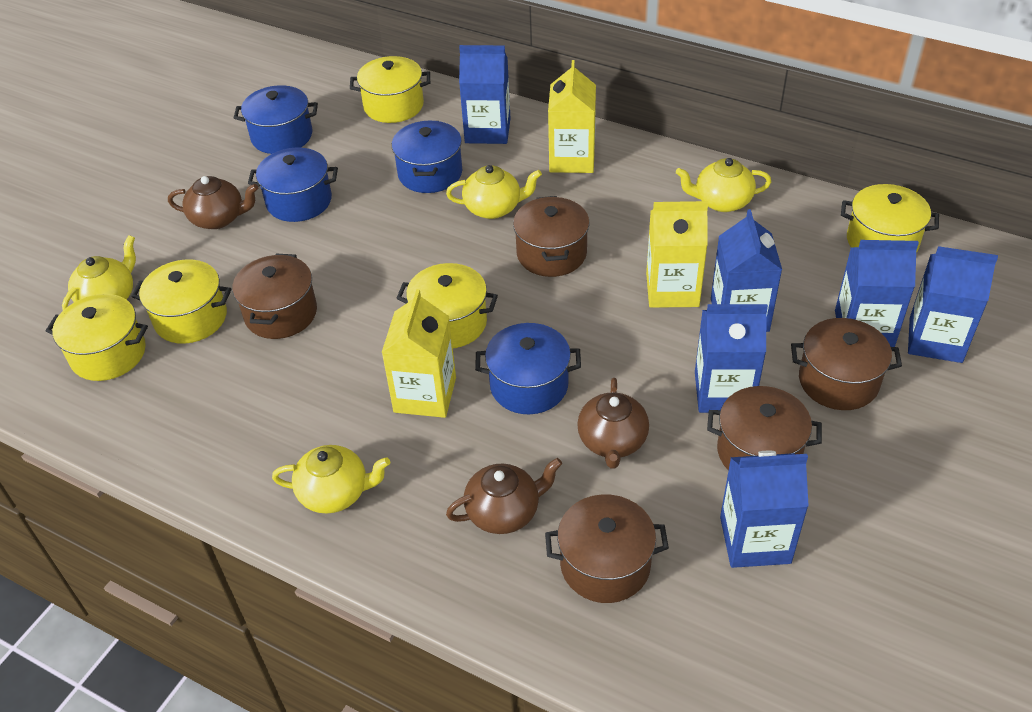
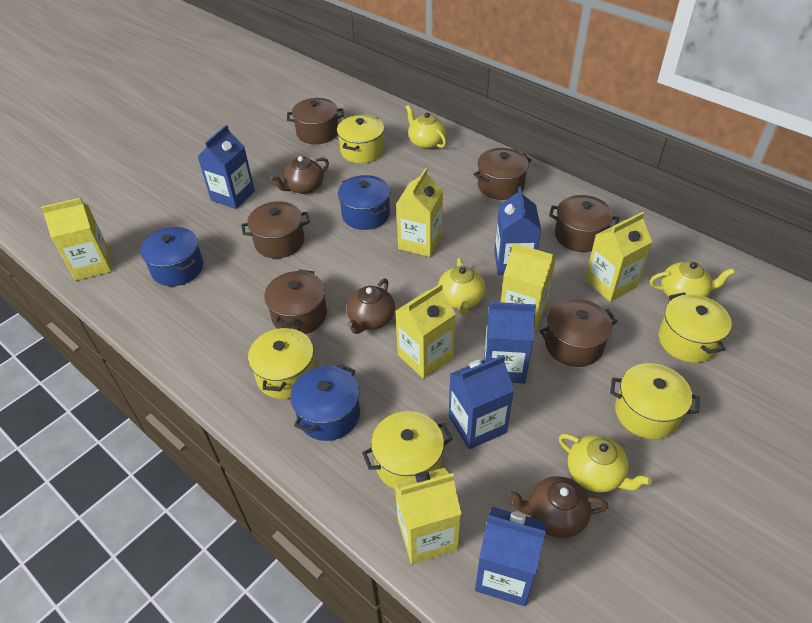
blue carton: 6 -> 5
blue pot: 4 -> 3
brown pot: 5 -> 6
yellow carton: 3 -> 6

